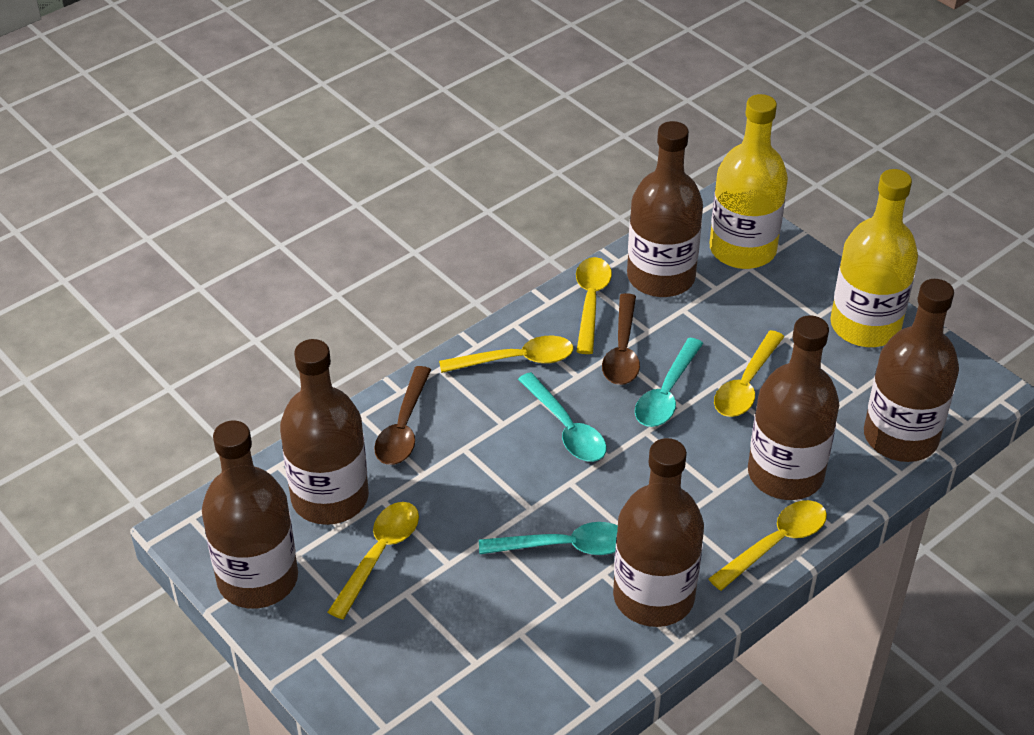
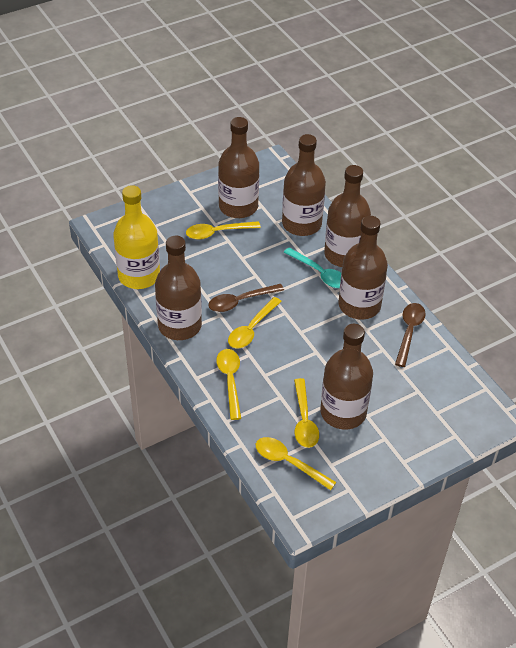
turquoise spoon: 3 -> 1
yellow bottle: 2 -> 1

